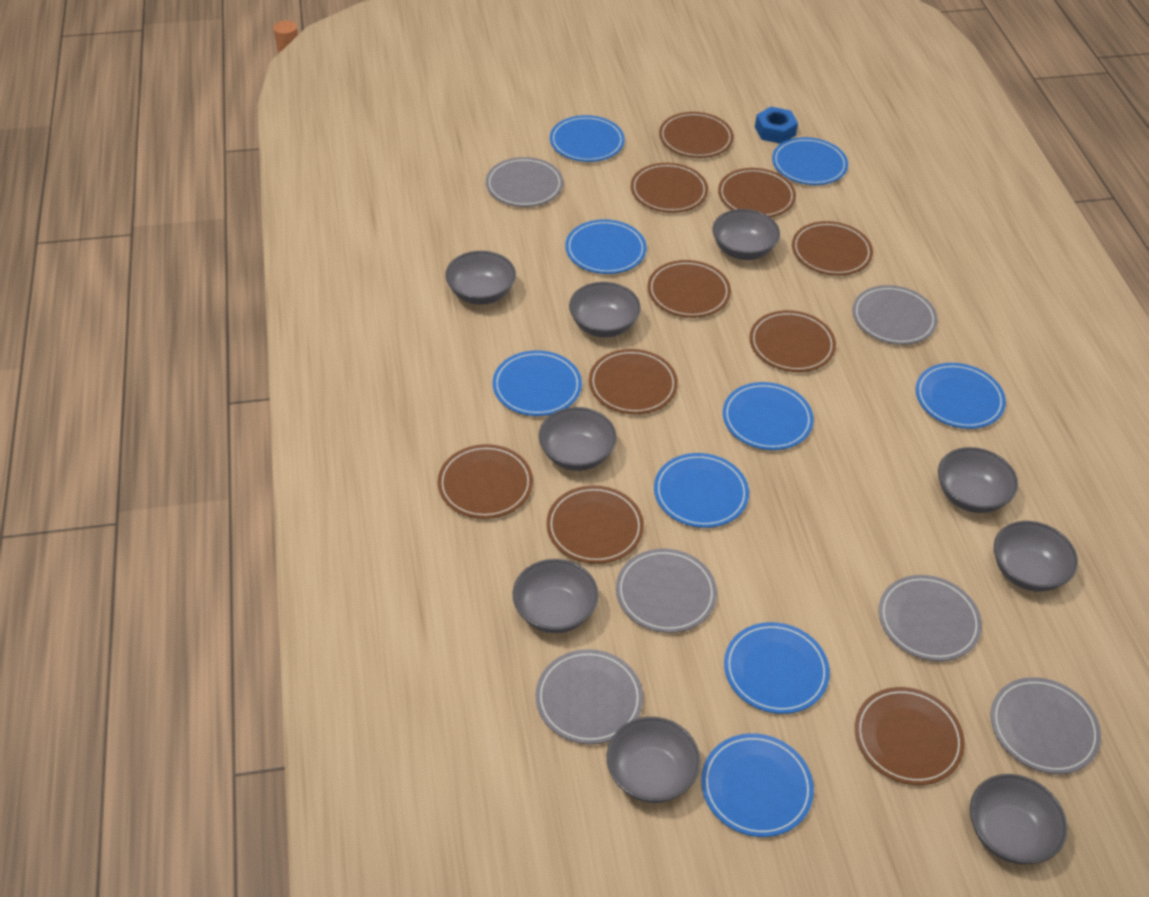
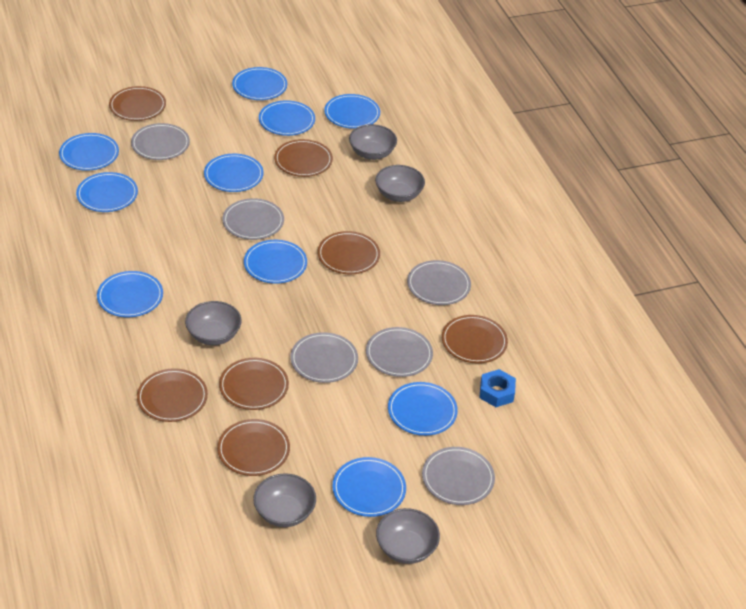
blue plate: 9 -> 10
brown plate: 10 -> 7
grey bowl: 9 -> 5

